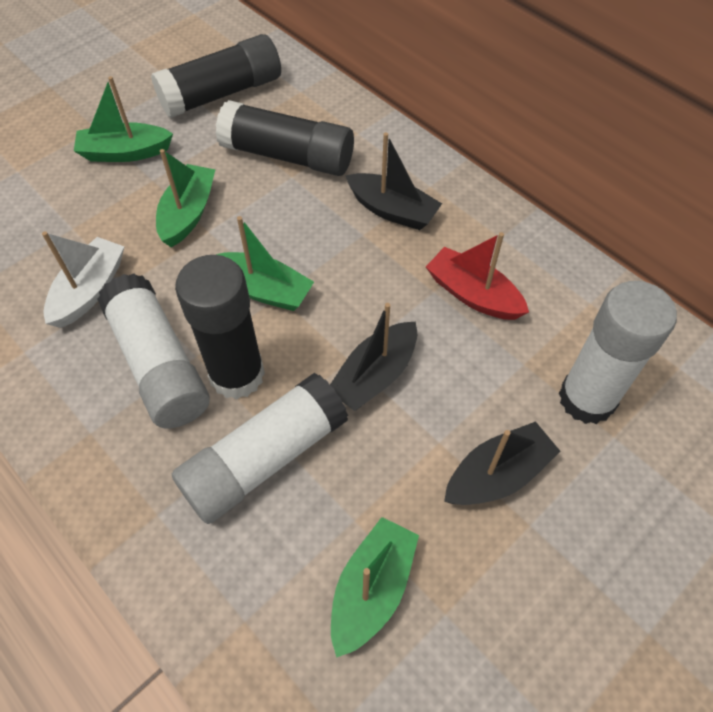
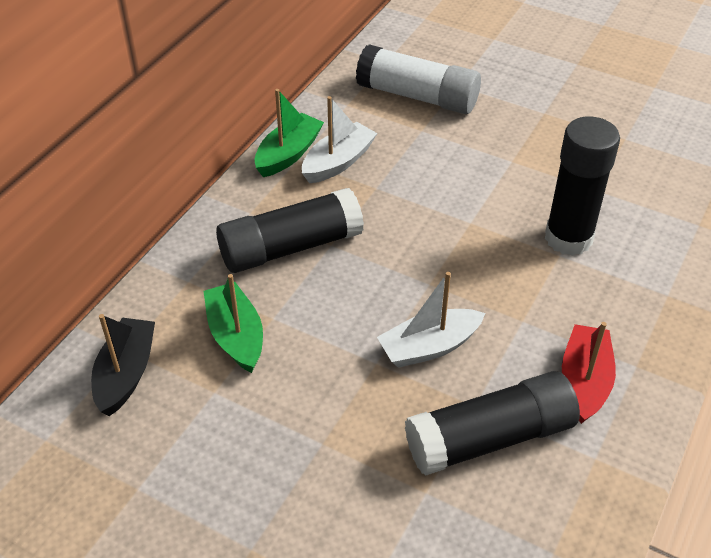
black boat: 3 -> 1
green boat: 4 -> 2
white boat: 1 -> 2
white glue stick: 3 -> 1

